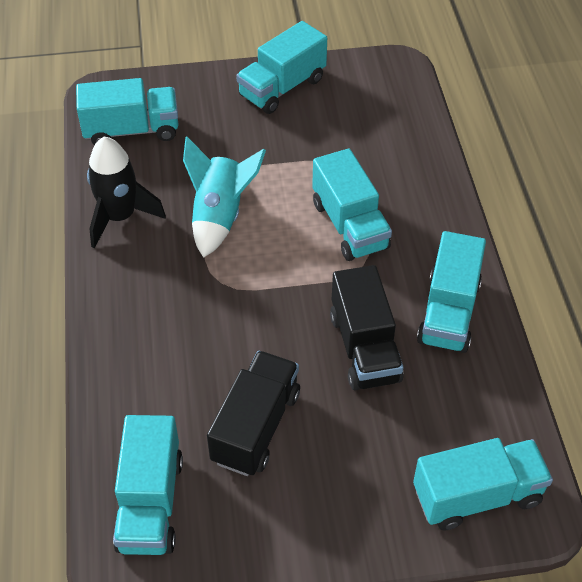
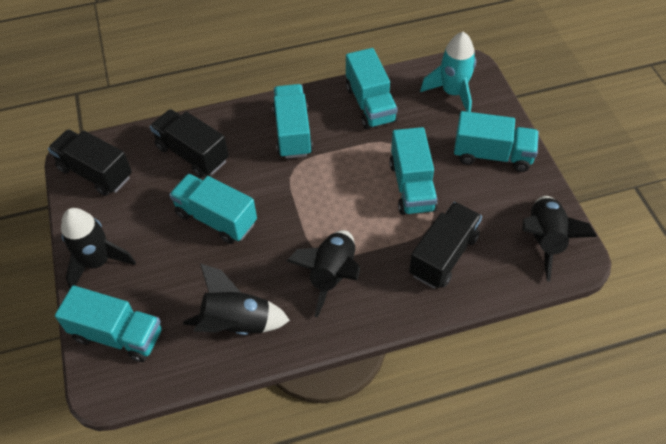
black rocket: 1 -> 4
black truck: 2 -> 3

